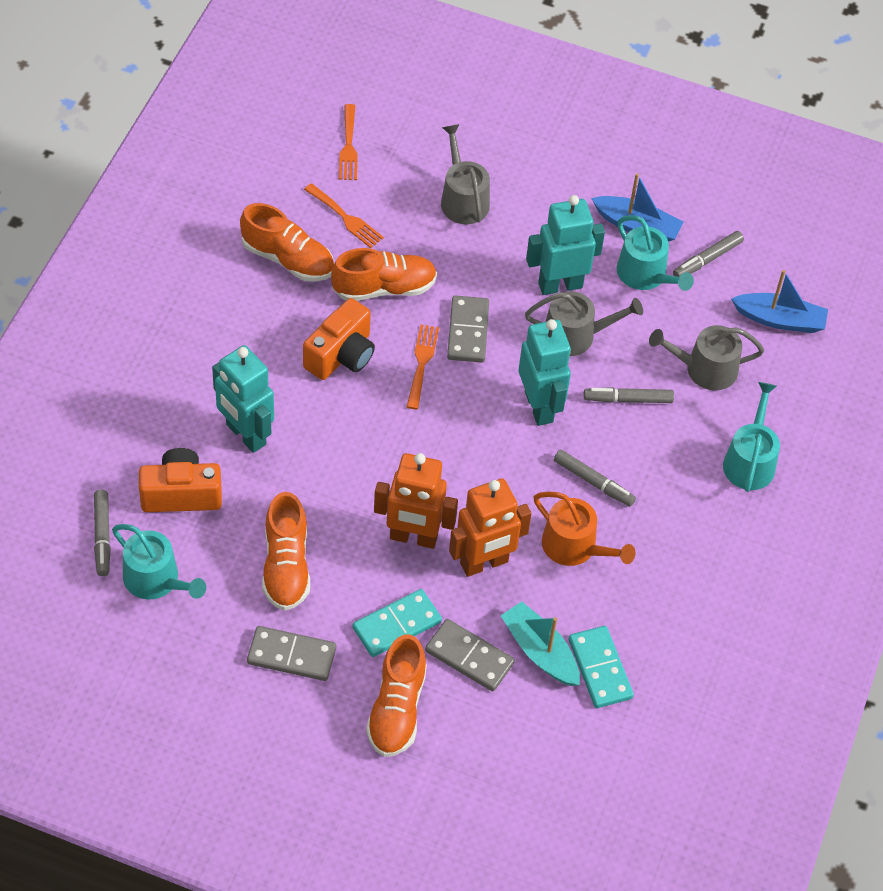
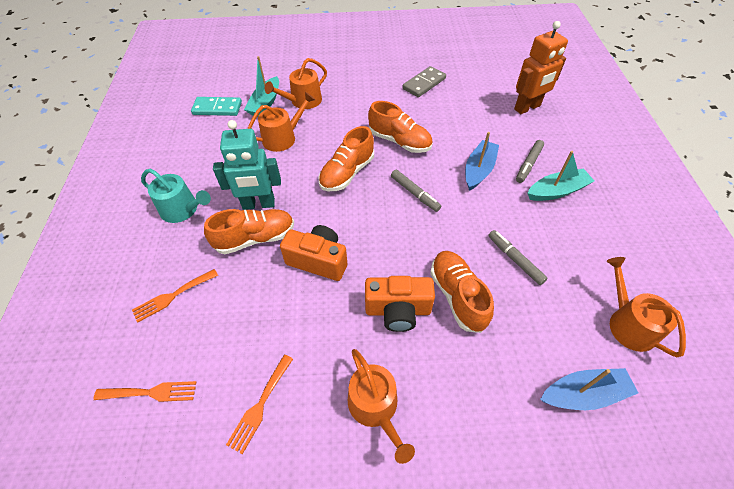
grey domino: 3 -> 1
grey marker: 4 -> 3
grey watering can: 3 -> 0
orange robot: 2 -> 1
orange watering can: 1 -> 4
turquoise boat: 1 -> 2
turquoise domino: 2 -> 1
turquoise robot: 3 -> 1
turquoise watering can: 3 -> 1

